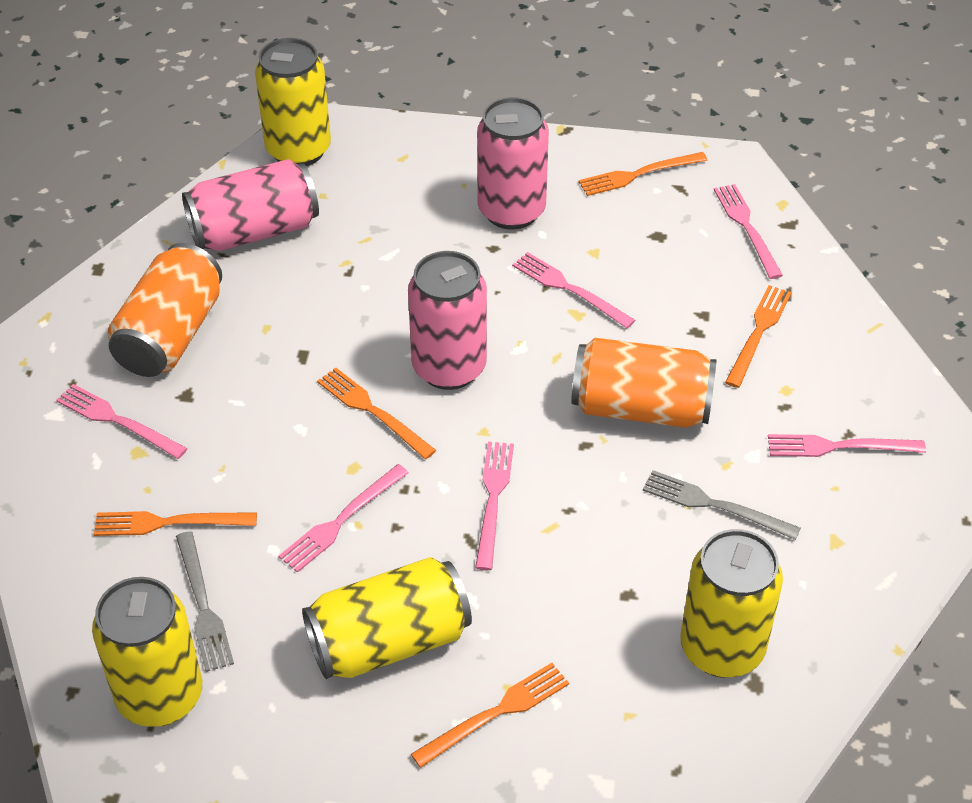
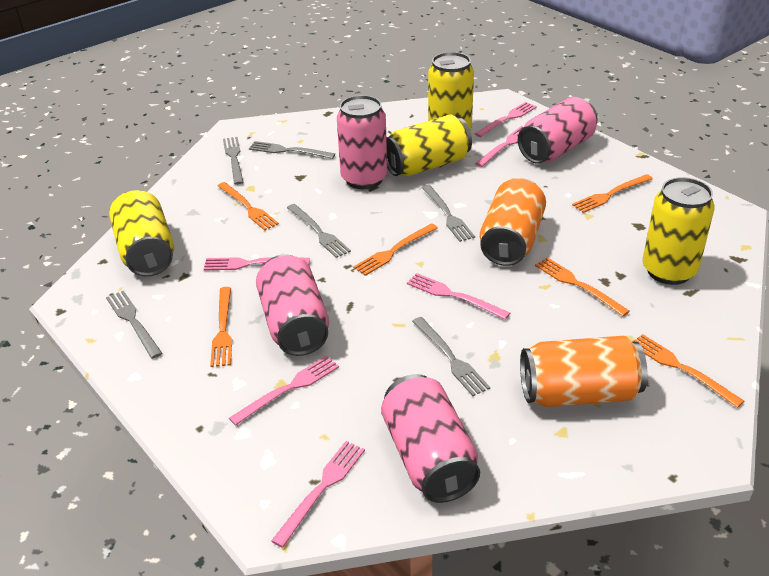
grey fork: 2 -> 6
orange fork: 5 -> 6
pink can: 3 -> 4

